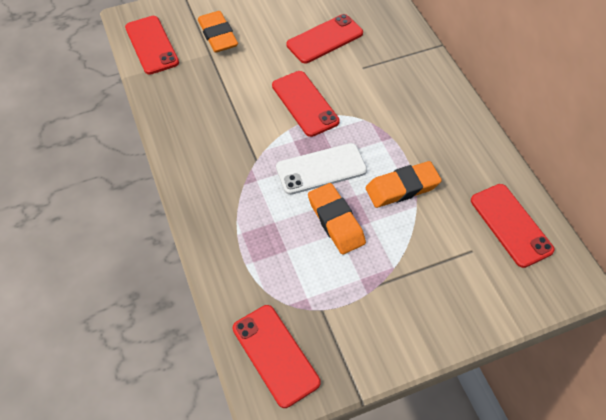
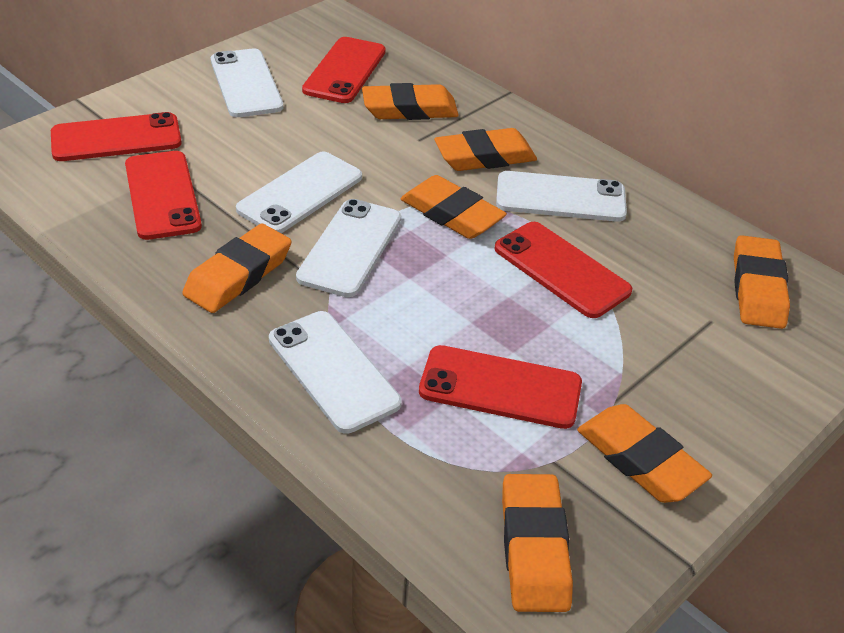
orange eraser: 3 -> 7
white phone: 1 -> 5

